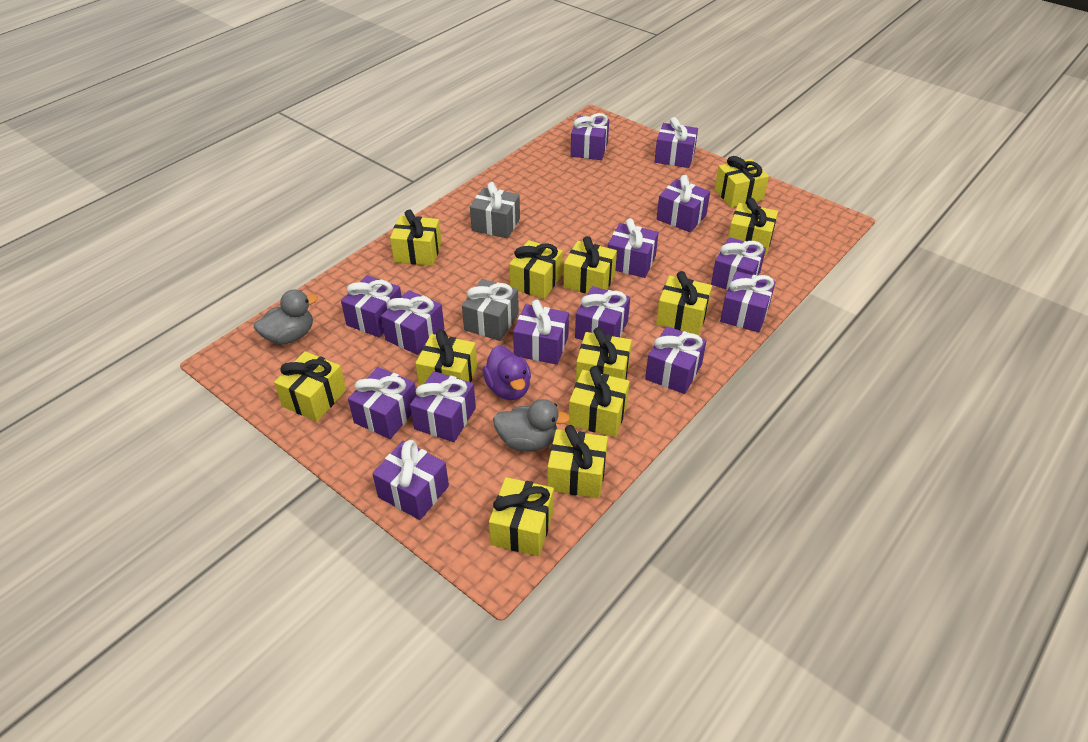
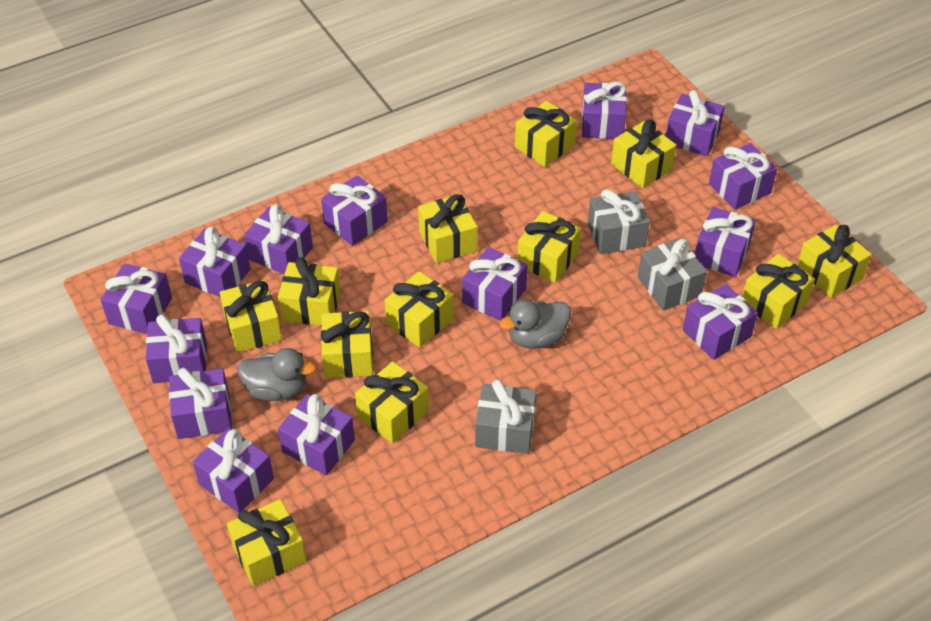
grey gift: 2 -> 3
purple duck: 1 -> 0

